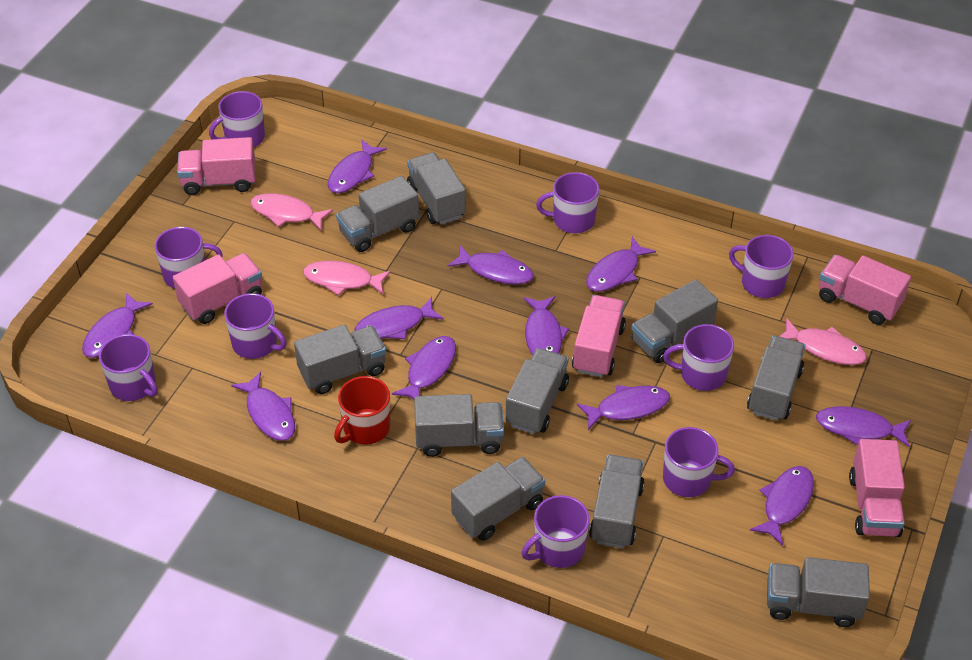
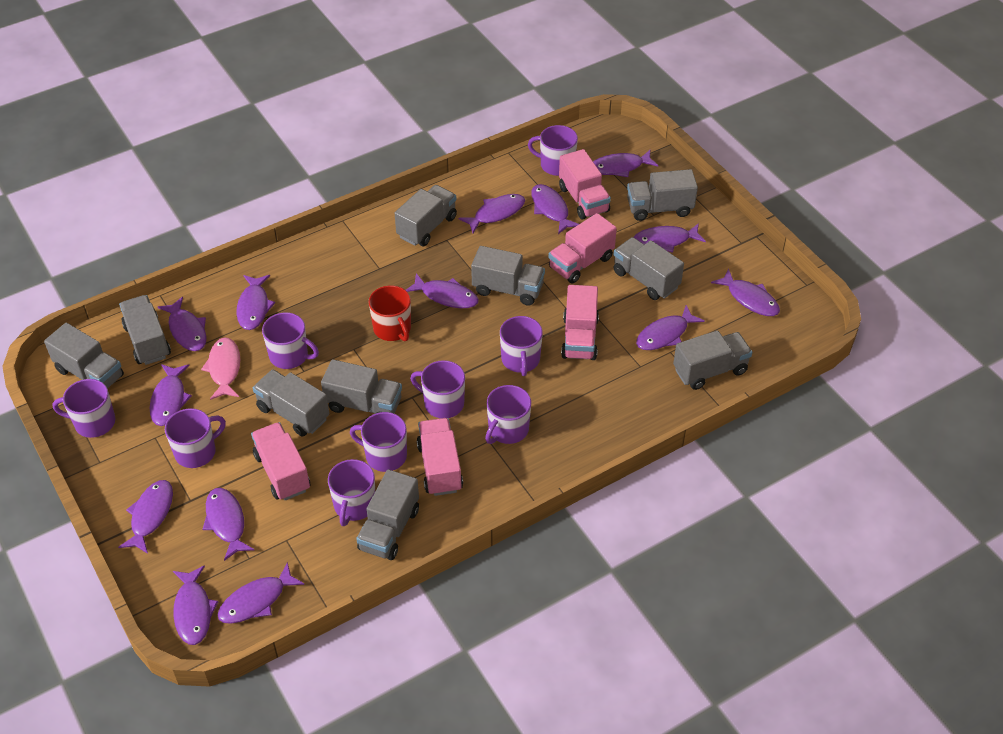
pink fish: 3 -> 1
purple fish: 11 -> 14

